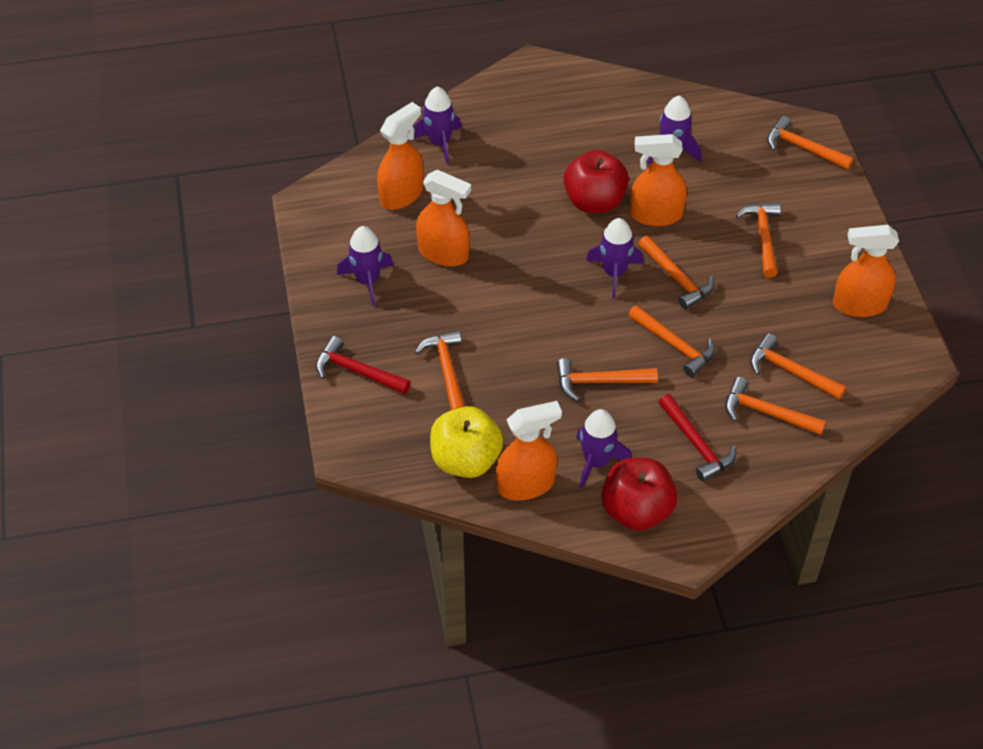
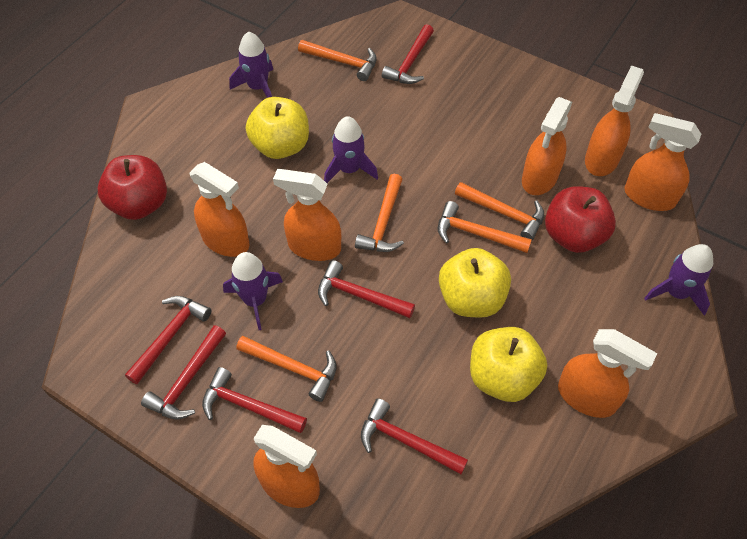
orange hammer: 8 -> 5
orange spray bottle: 5 -> 7
purple rocket: 5 -> 4
red hammer: 2 -> 6
yellow apple: 1 -> 3

